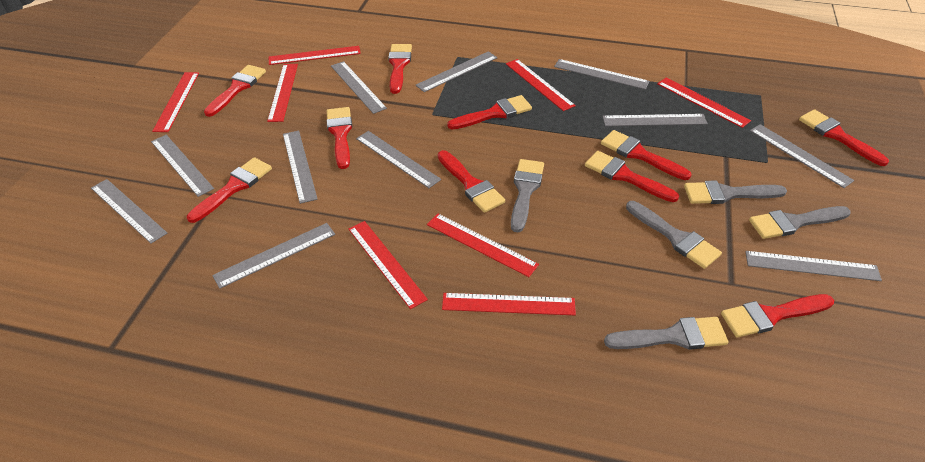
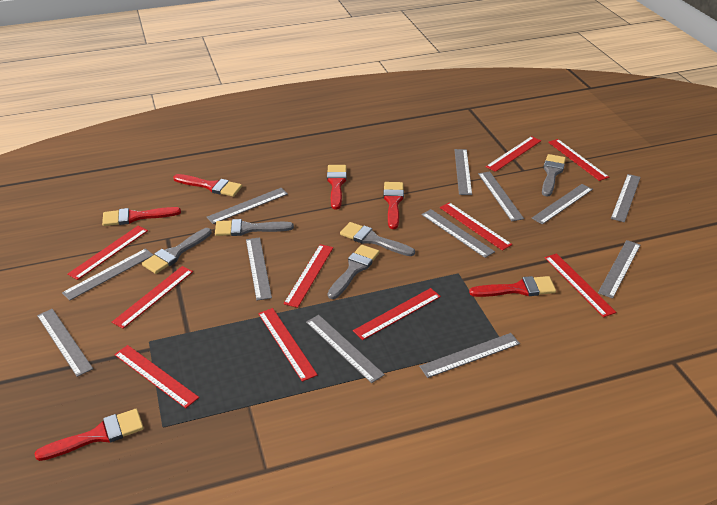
grey ruler: 11 -> 12
red brush: 10 -> 6
red ruler: 8 -> 10

